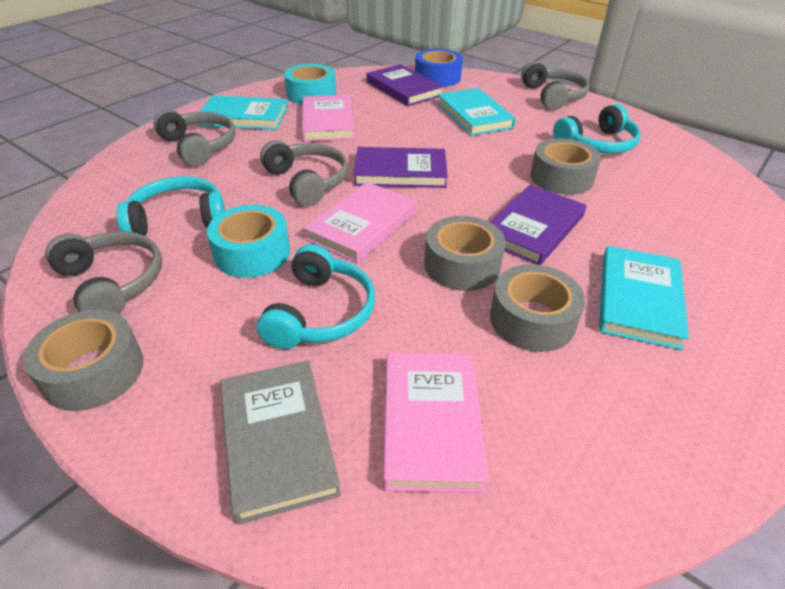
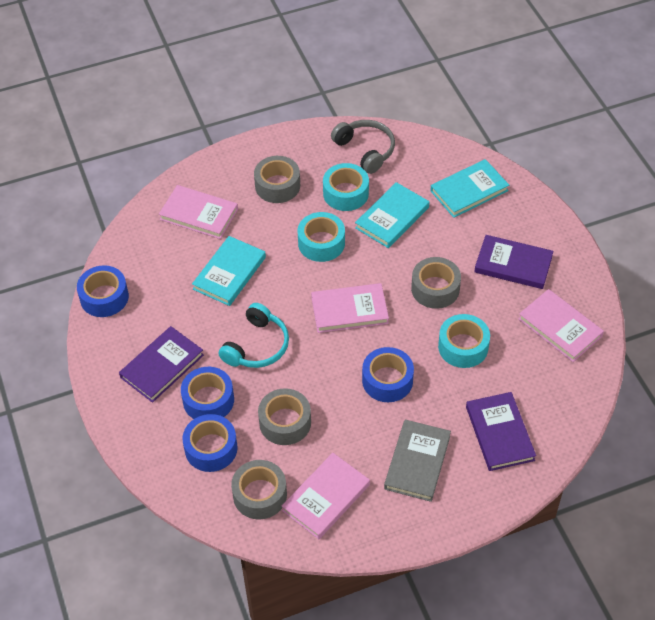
blue tape: 1 -> 4
grey headphones: 4 -> 1
pink book: 3 -> 4
turquoise headphones: 3 -> 1
turquoise tape: 2 -> 3

